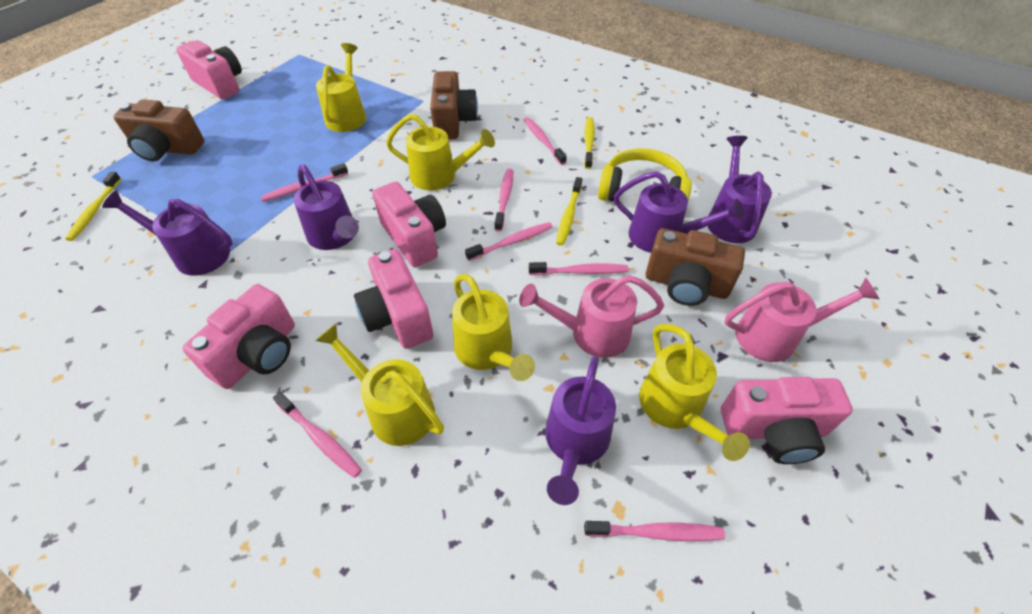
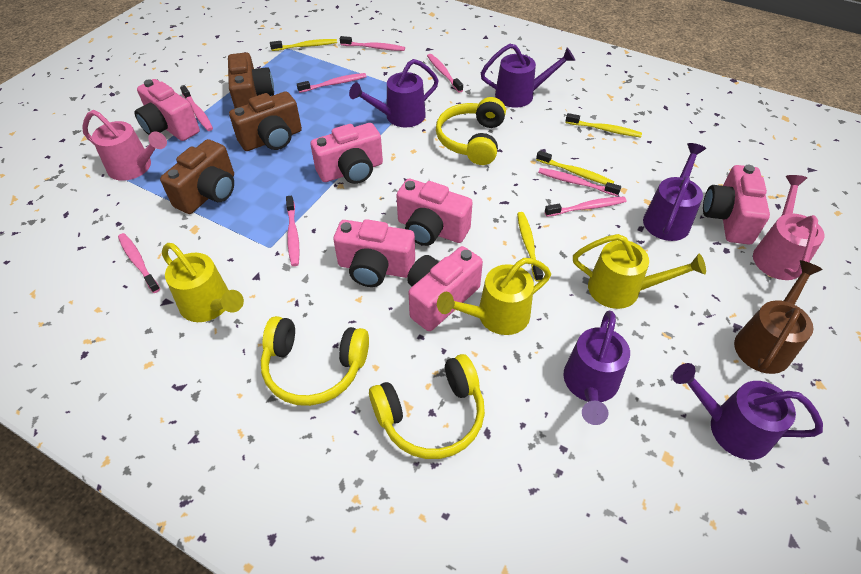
brown watering can: 0 -> 1
pink camera: 5 -> 6
pink toothbrush: 7 -> 8
yellow headphones: 1 -> 3
yellow toothbrush: 3 -> 4
yellow watering can: 5 -> 3

